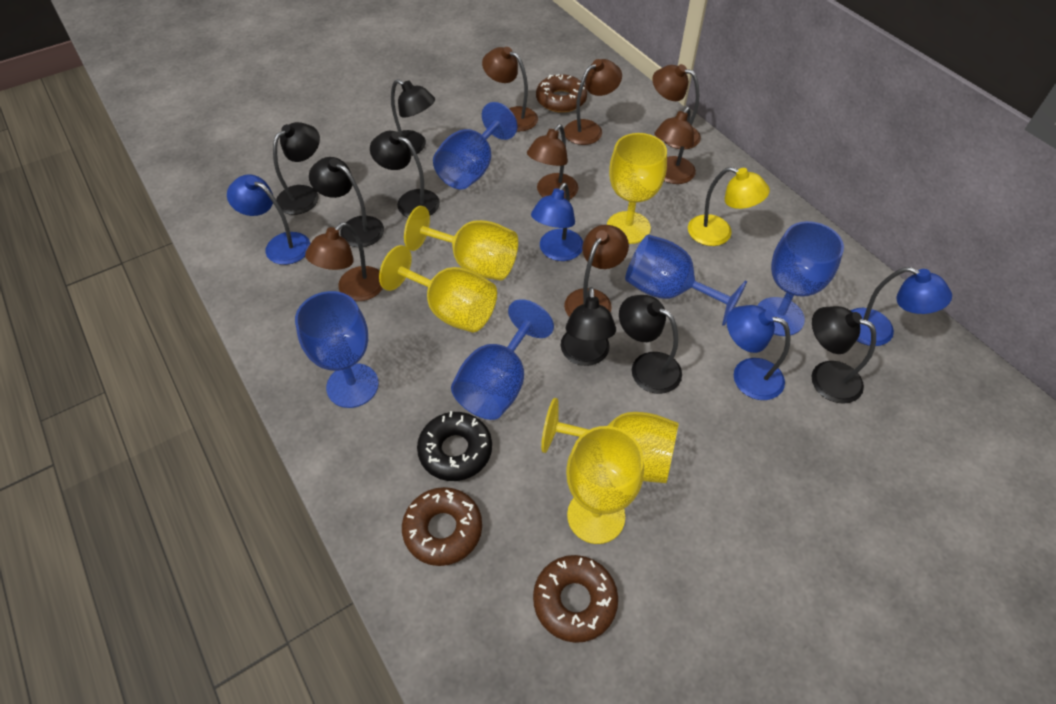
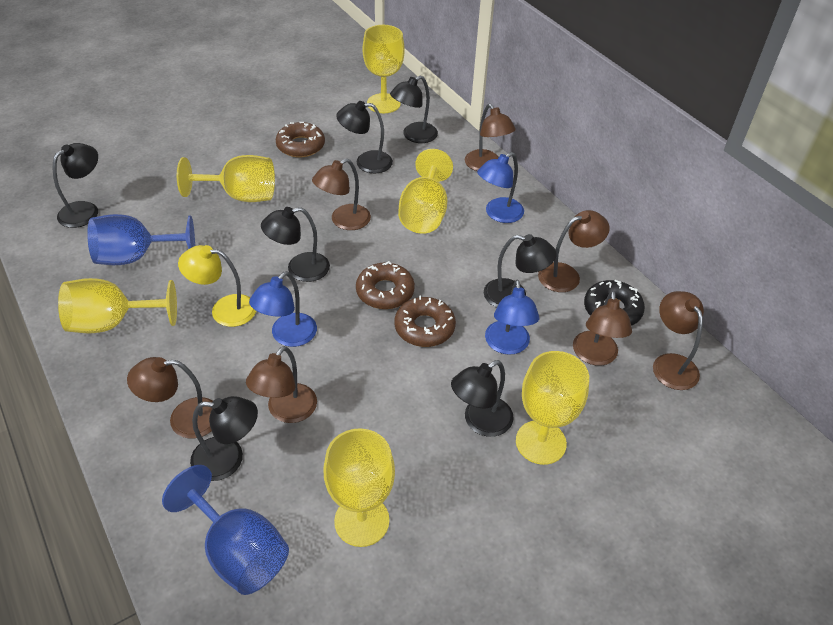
blue goblet: 5 -> 2
blue lamp: 4 -> 3
yellow goblet: 5 -> 6

